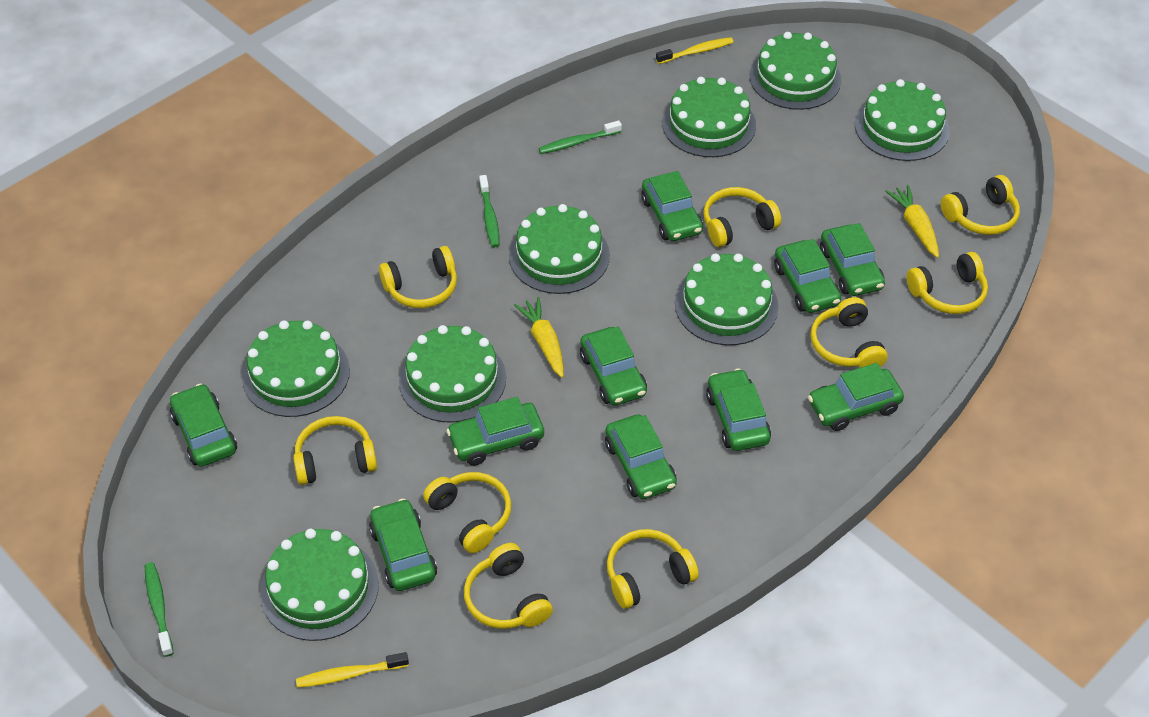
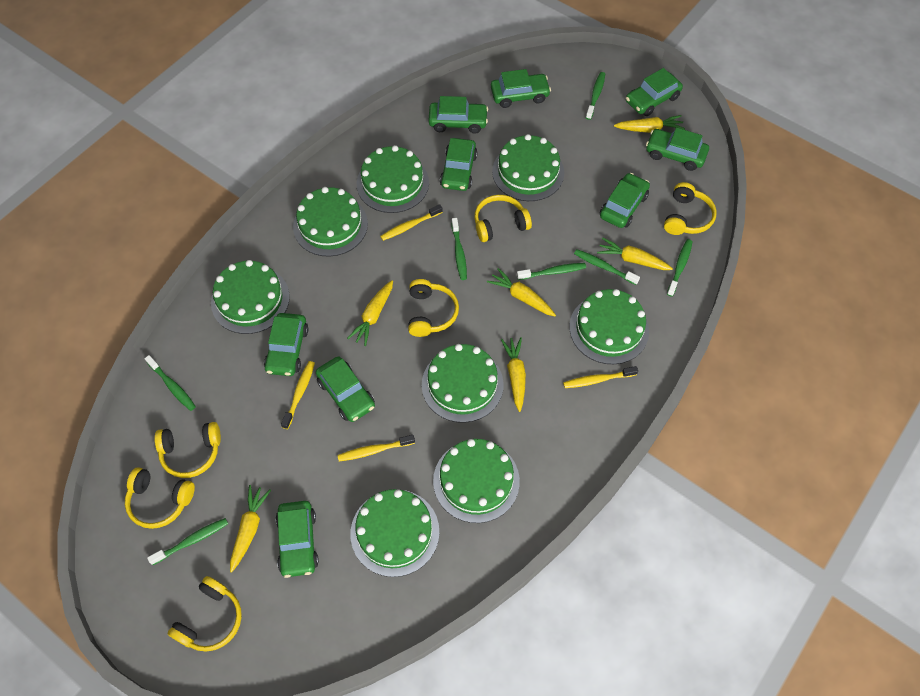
green car: 10 -> 9
green toothbrush: 3 -> 7
yellow carrot: 2 -> 6
yellow headphones: 9 -> 6
yellow toothbrush: 2 -> 4

